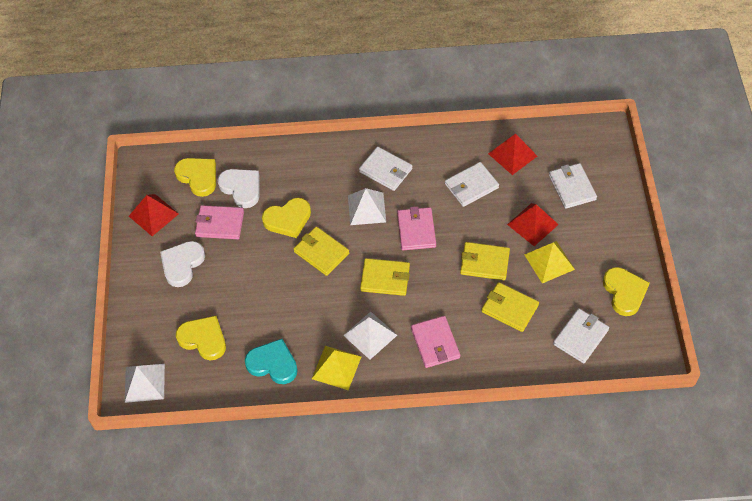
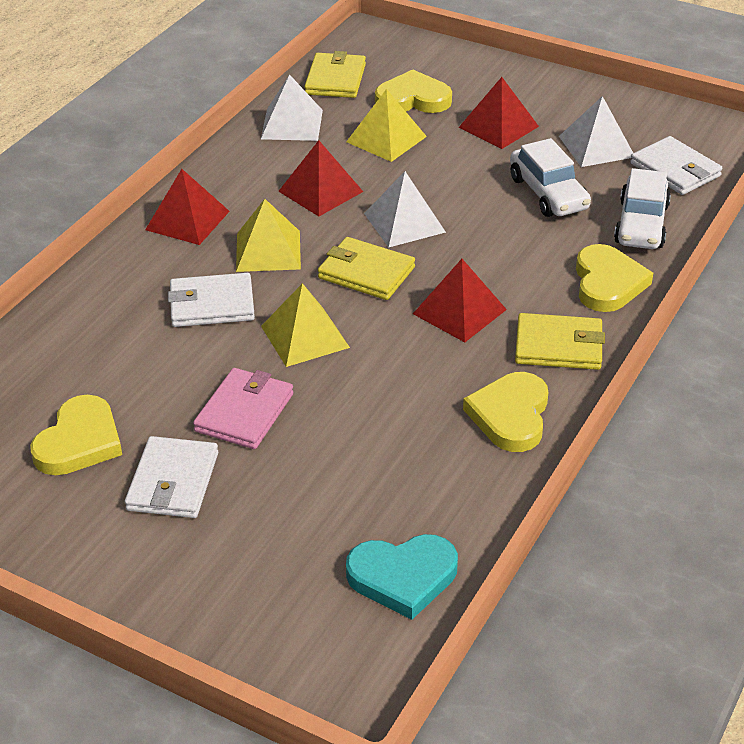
pink wallet: 3 -> 1
red pyramid: 3 -> 4
white car: 0 -> 2
white heart: 2 -> 0
white wallet: 4 -> 3
yellow pyramid: 2 -> 3
yellow wallet: 4 -> 3

